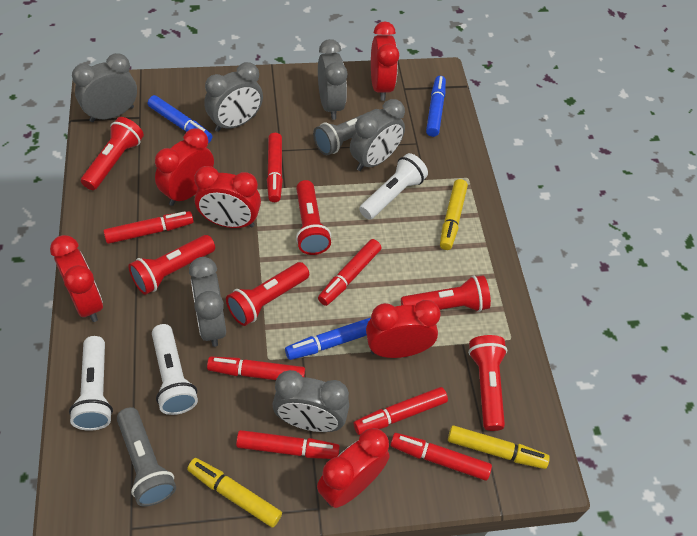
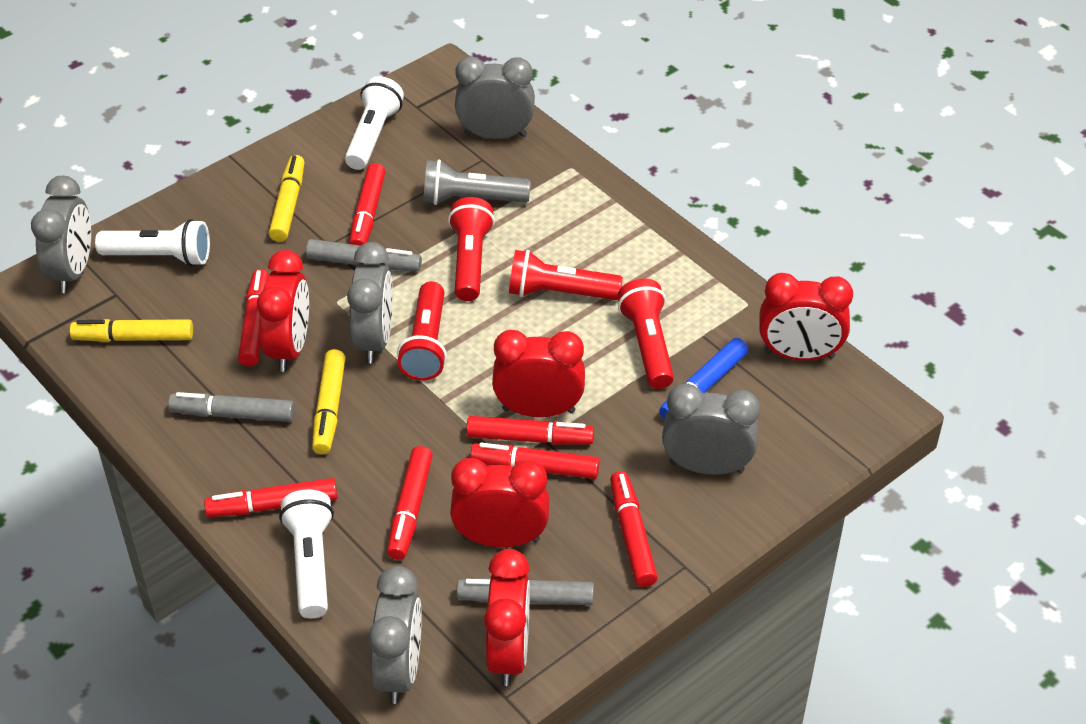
blue marker: 3 -> 1
grey clock: 6 -> 5
grey flashlight: 2 -> 1
grey marker: 0 -> 3
red clock: 6 -> 5
red flashlight: 6 -> 4

